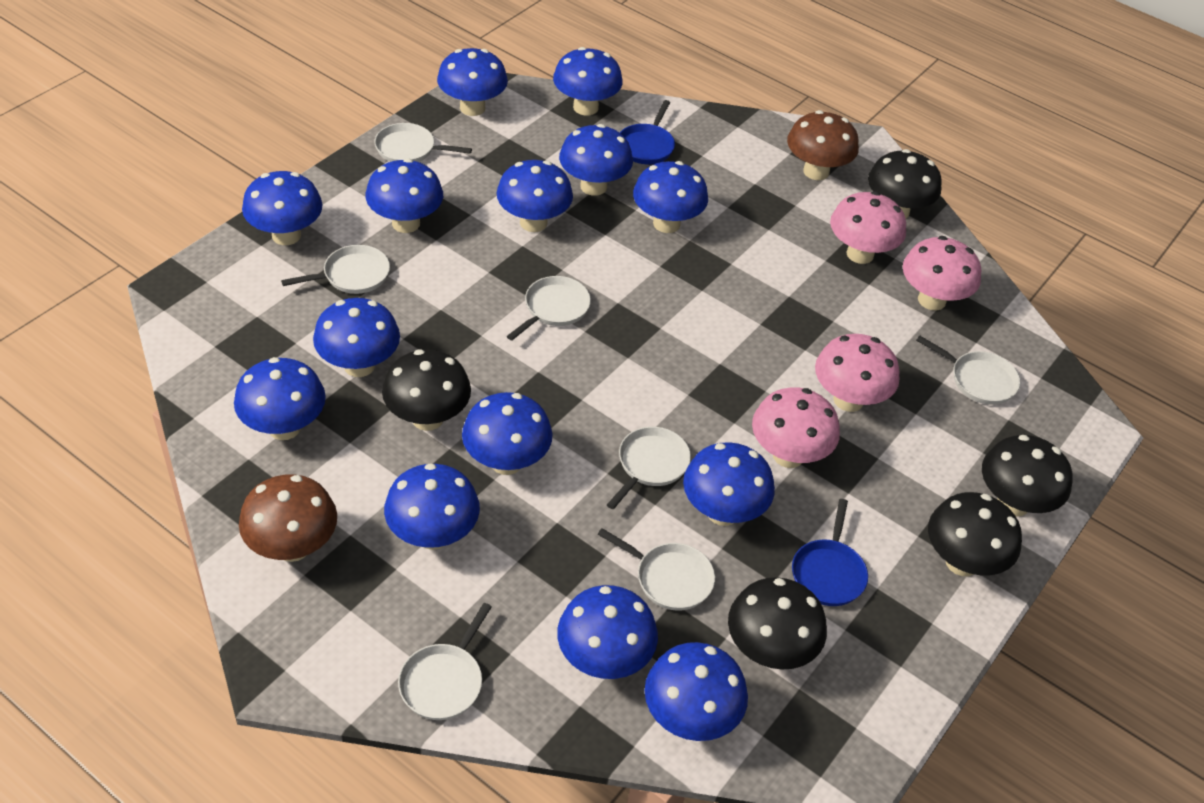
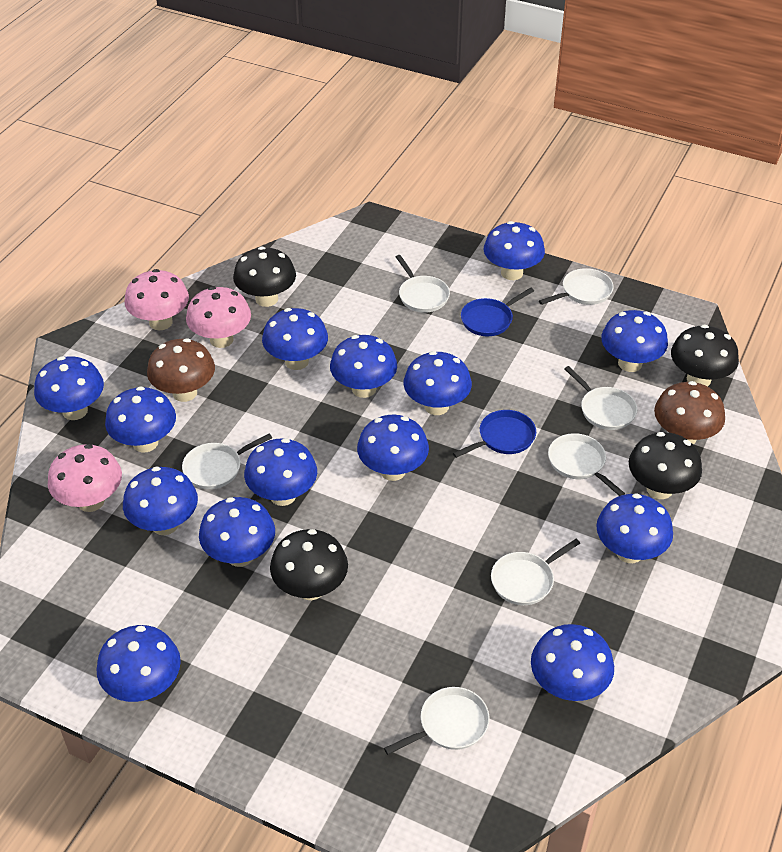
black mushroom: 5 -> 4
pink mushroom: 4 -> 3

